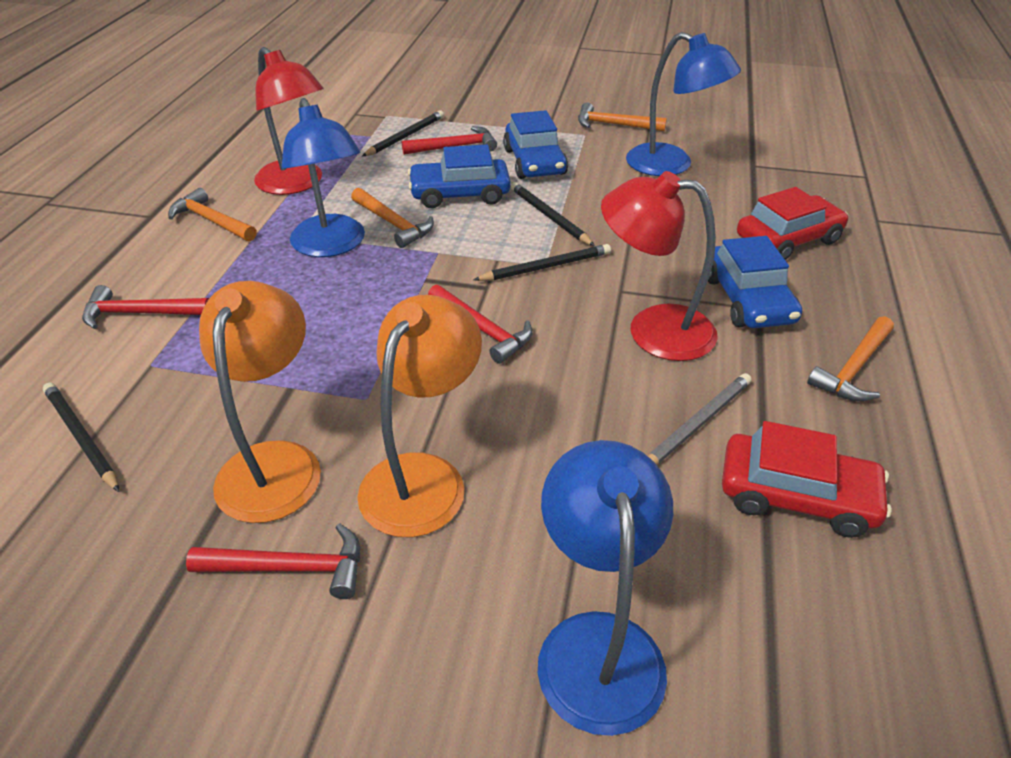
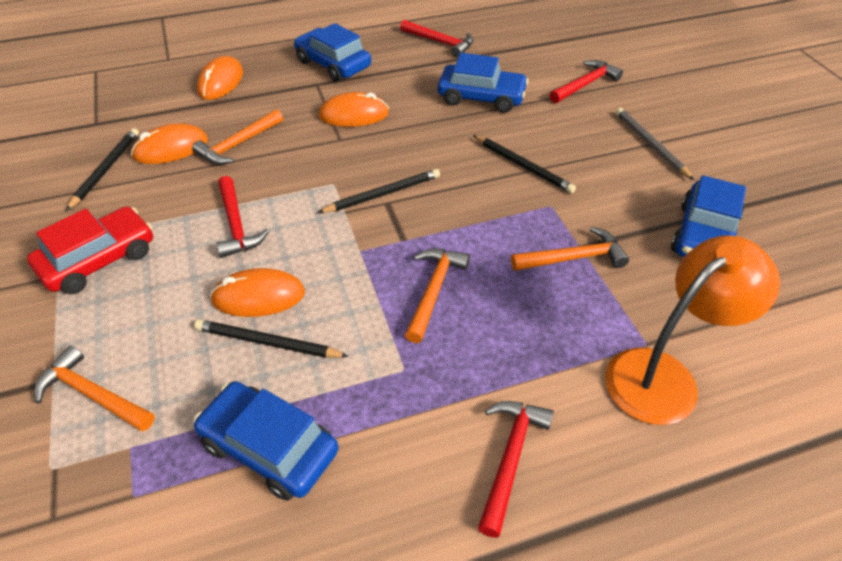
blue car: 3 -> 4
blue lamp: 3 -> 0
orange lamp: 2 -> 1
orange mouse: 0 -> 4
red car: 2 -> 1
red lamp: 2 -> 0

